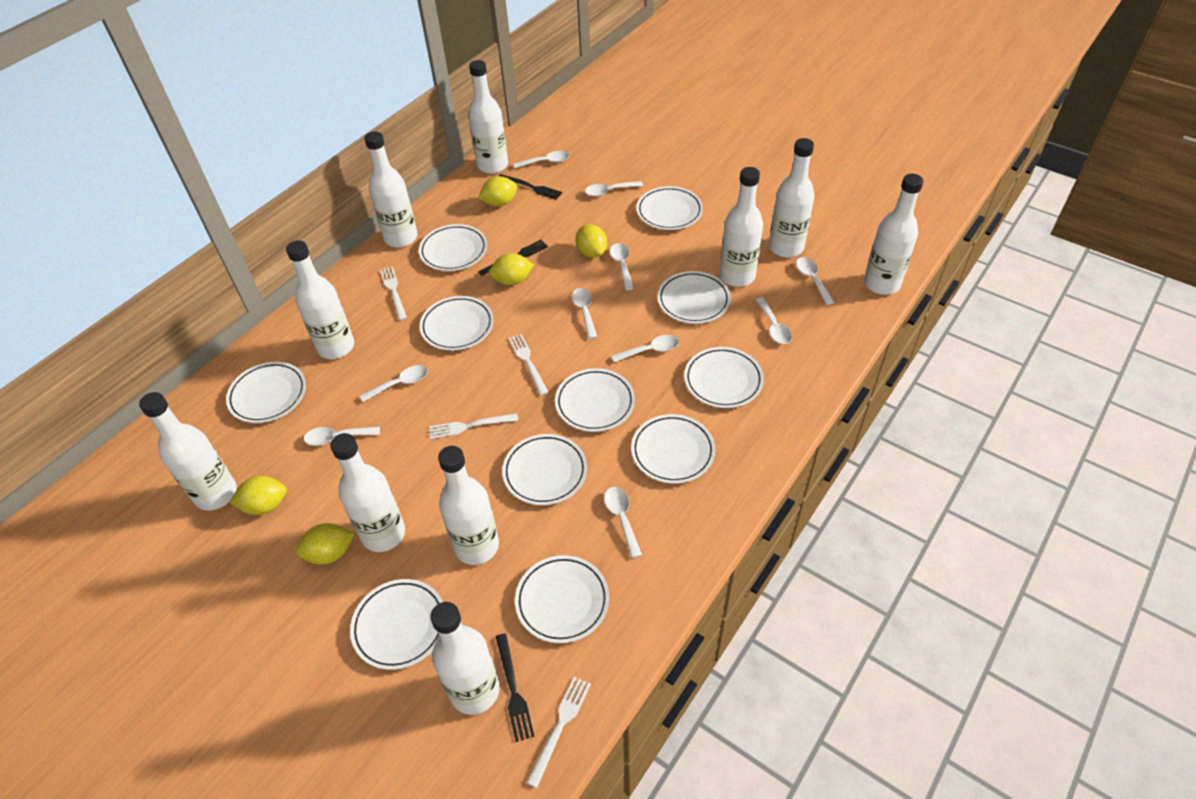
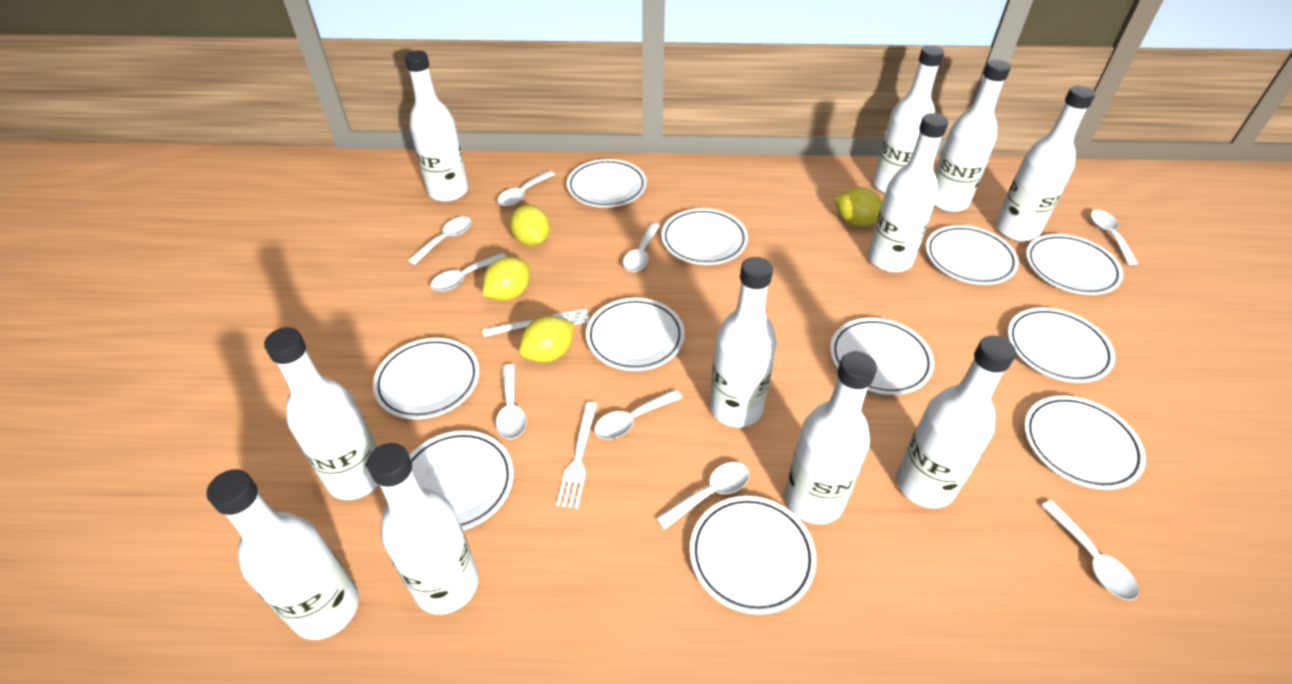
black fork: 3 -> 0
white bottle: 10 -> 11
white fork: 4 -> 2
white spoon: 10 -> 9
yellow lemon: 5 -> 4

